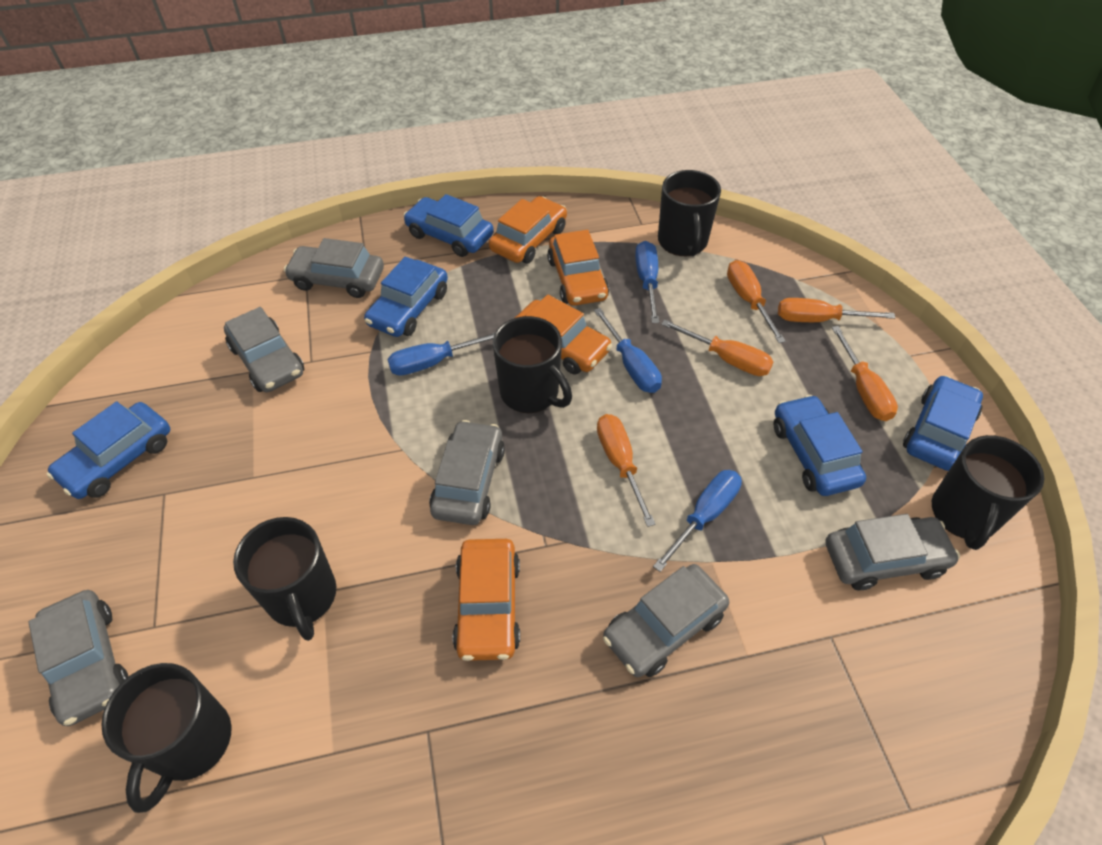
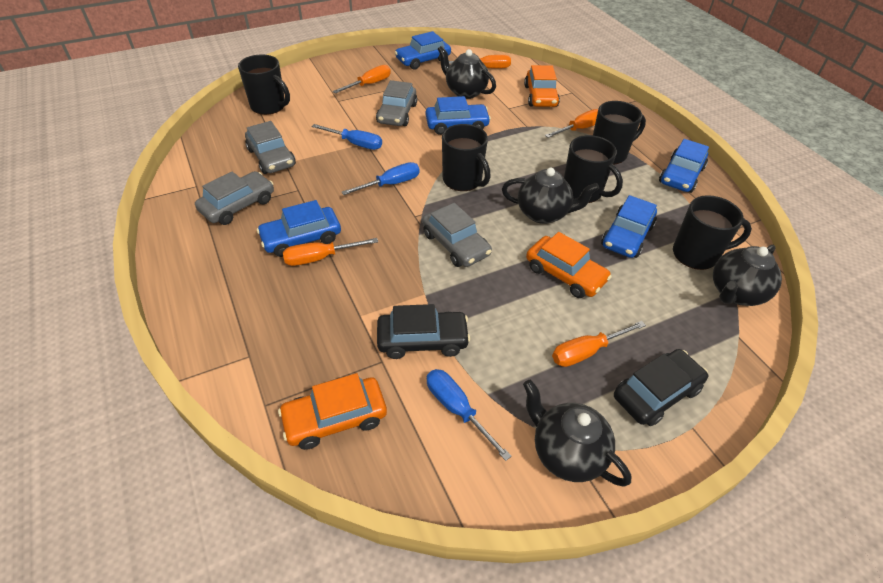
black car: 0 -> 2
black teapot: 0 -> 4
blue screwdriver: 4 -> 3
grey car: 6 -> 4
orange car: 4 -> 3

